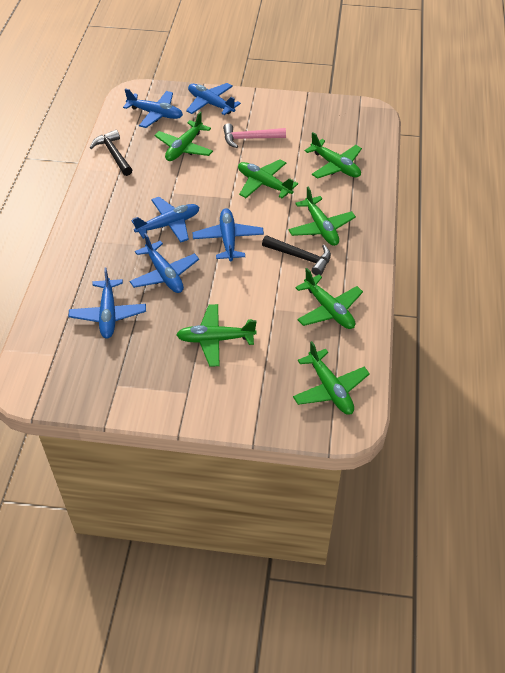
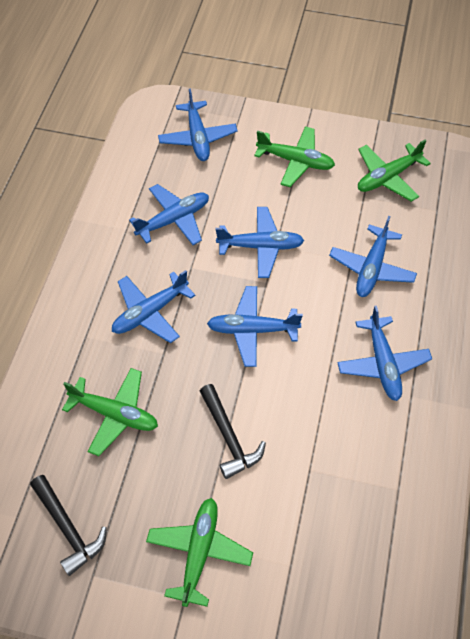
blue plane: 6 -> 7
green plane: 7 -> 4
pink hammer: 1 -> 0

